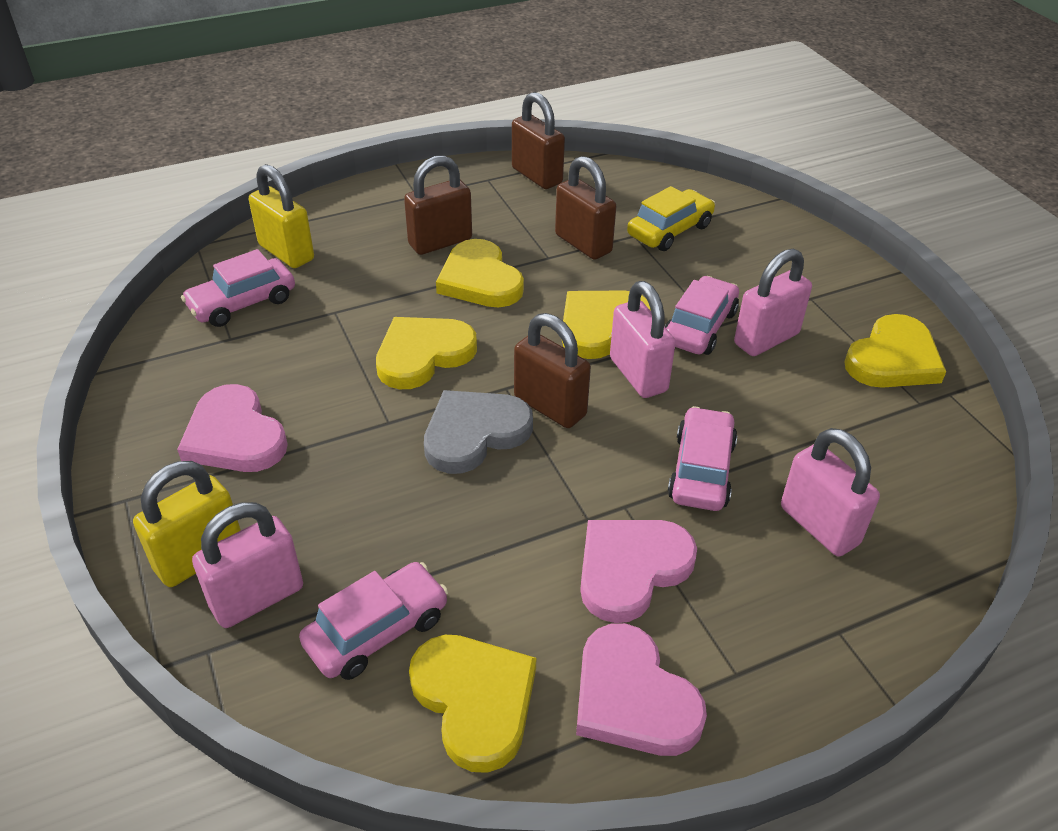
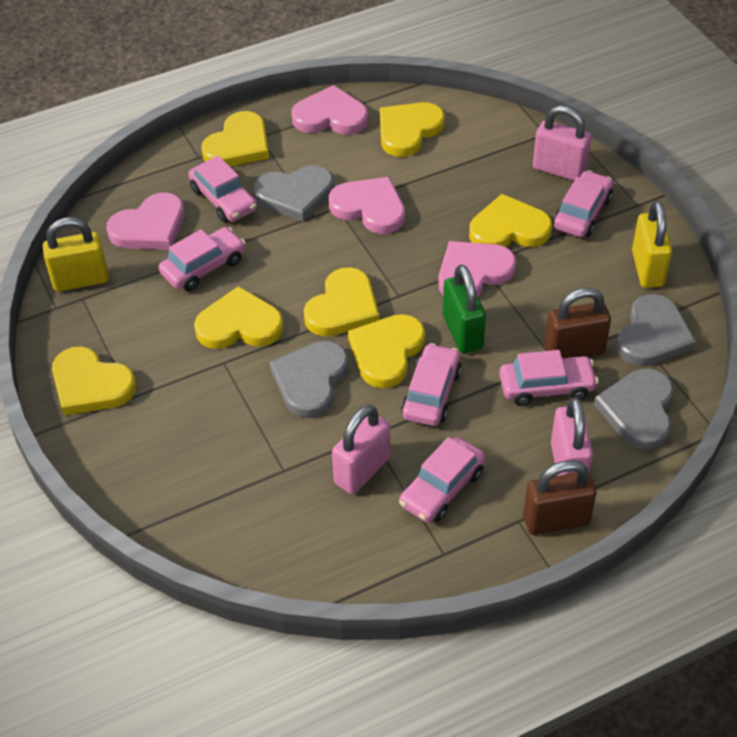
brown padlock: 4 -> 2
green padlock: 0 -> 1
grey heart: 1 -> 4
pink car: 4 -> 6
pink heart: 3 -> 4
pink padlock: 4 -> 3
yellow car: 1 -> 0
yellow heart: 5 -> 7

